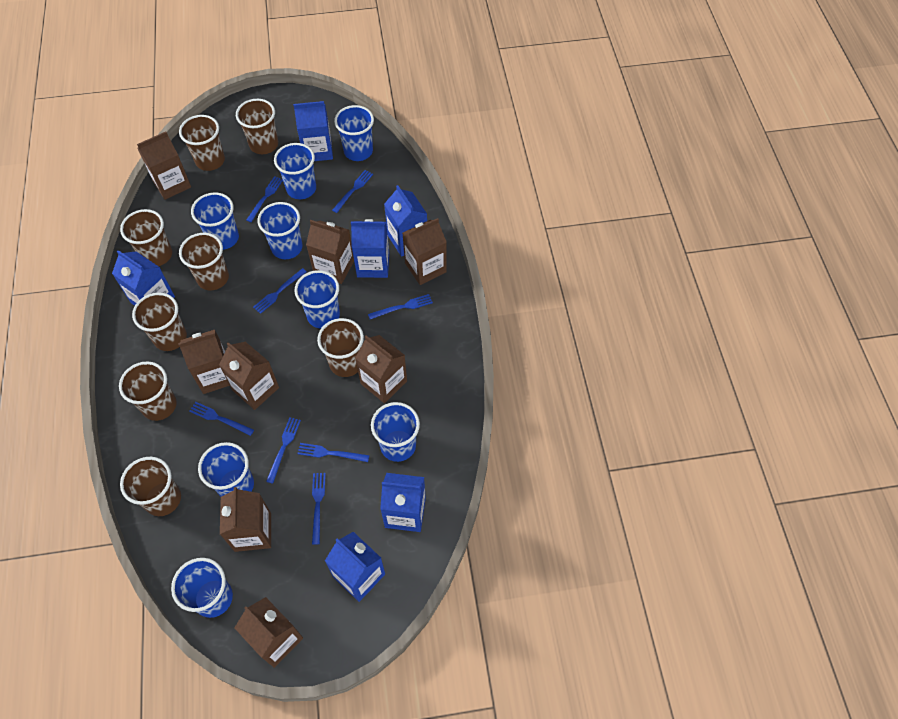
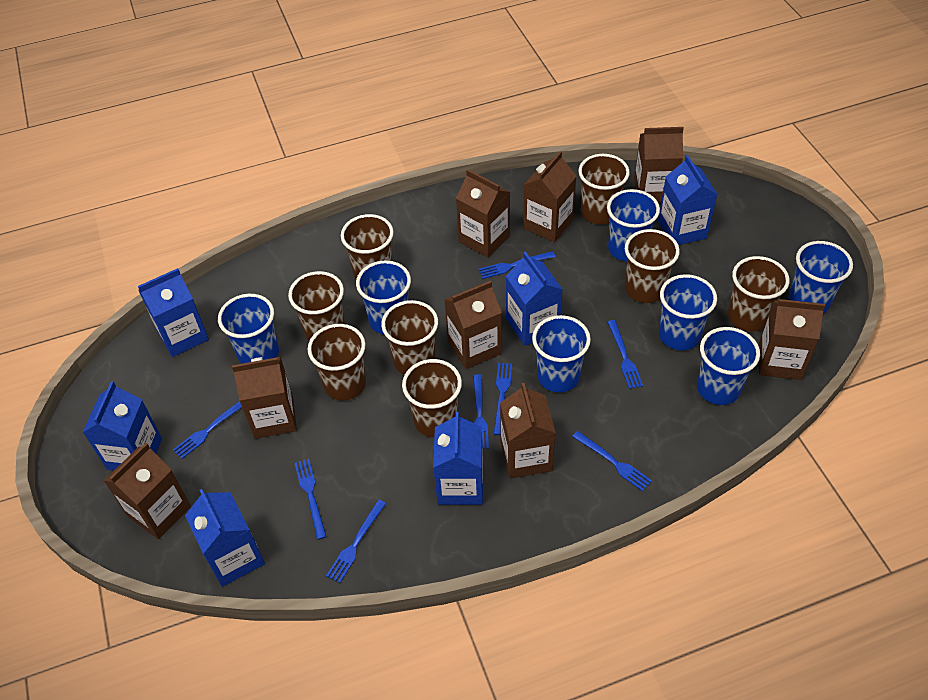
blue cup: 8 -> 7

